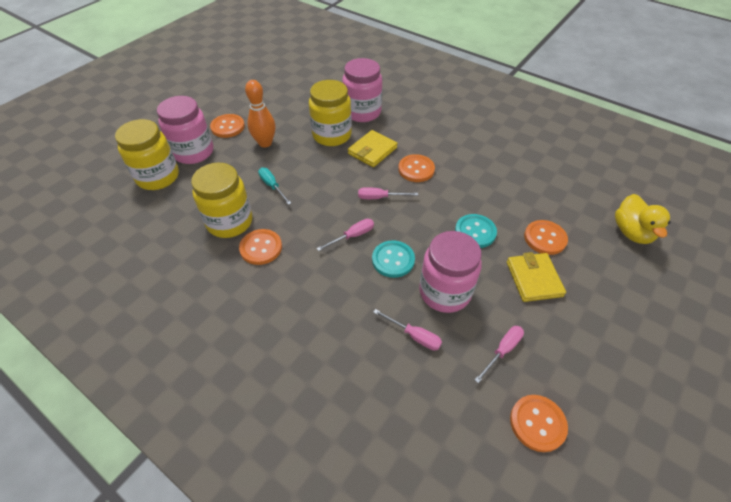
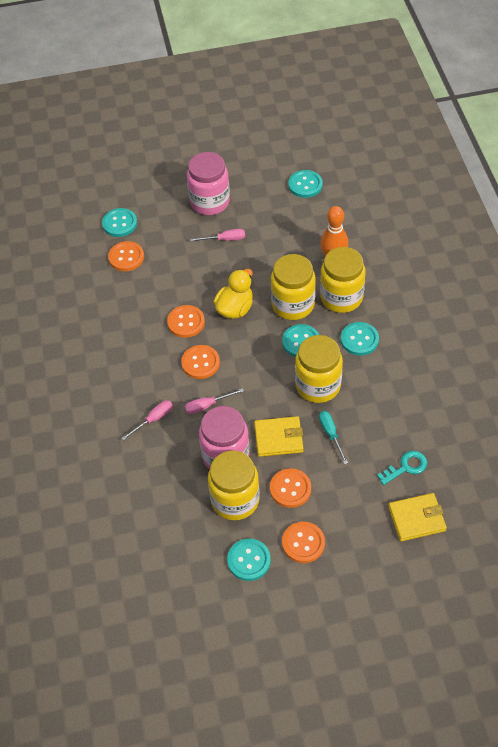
pink jar: 3 -> 2
pink screwdriver: 4 -> 3
turquoise button: 2 -> 5
turquoise key: 0 -> 1
yellow jar: 3 -> 4

